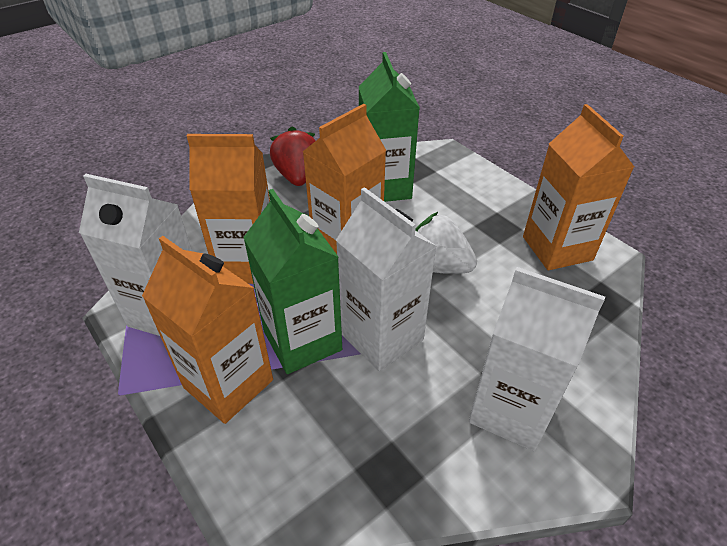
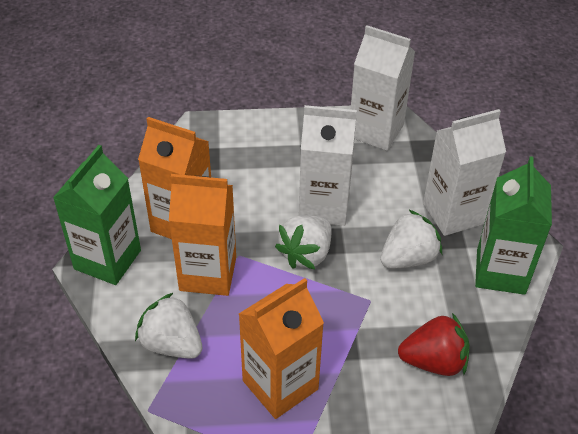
orange carton: 4 -> 3
white strawberry: 1 -> 3

